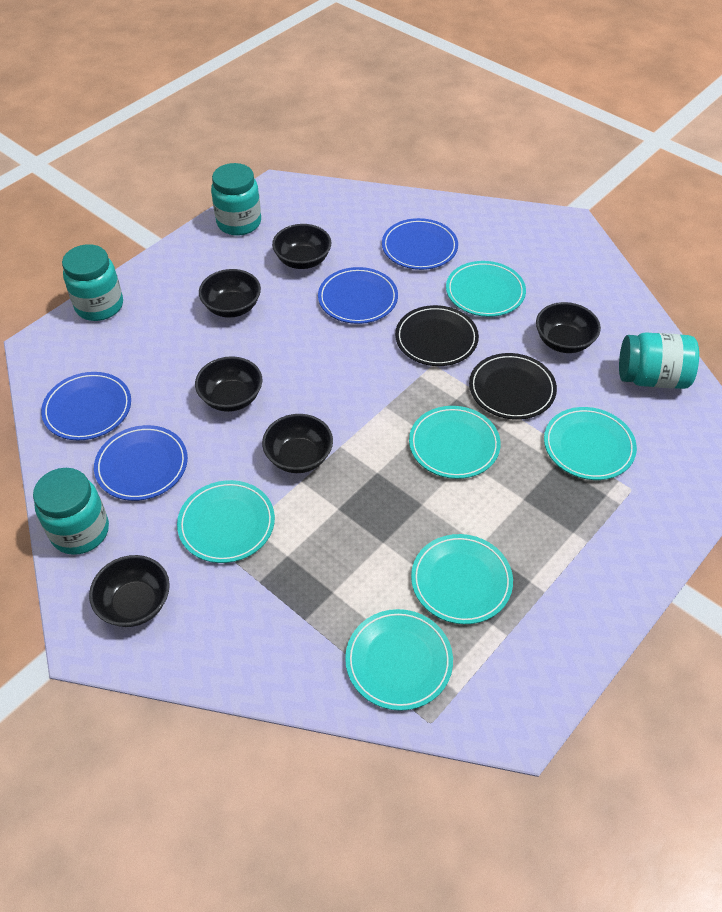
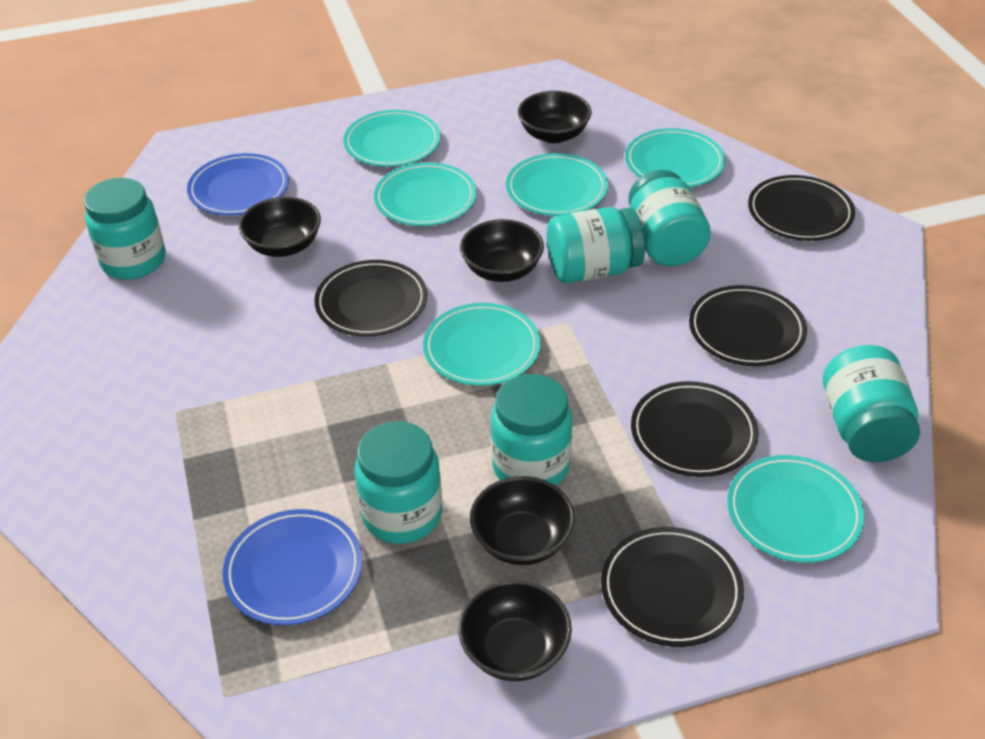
black bowl: 6 -> 5
black plate: 2 -> 5
blue plate: 4 -> 2
turquoise jar: 4 -> 6

